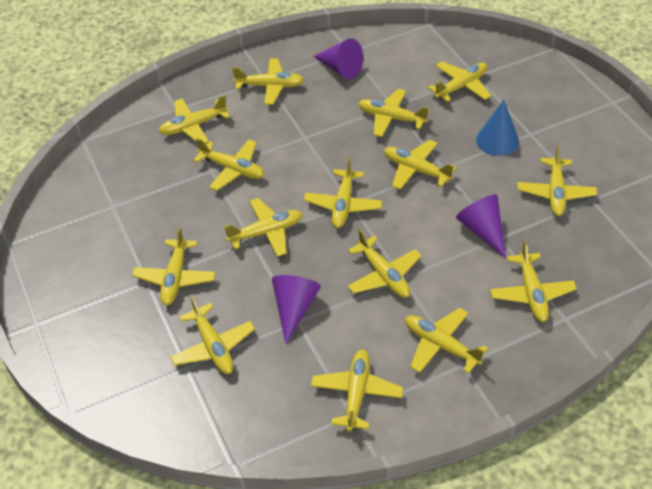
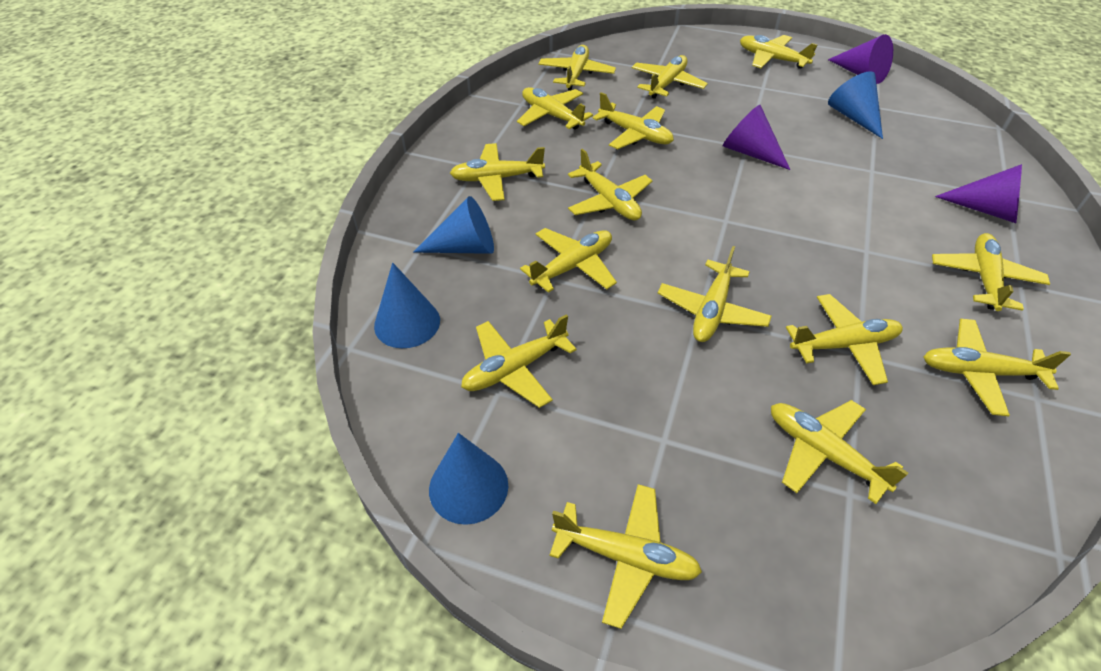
blue cone: 1 -> 4

